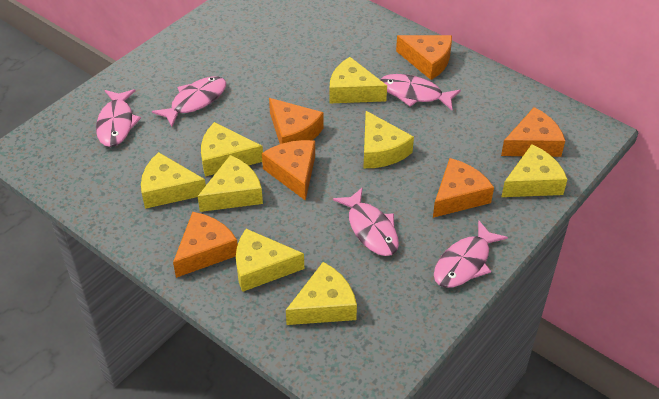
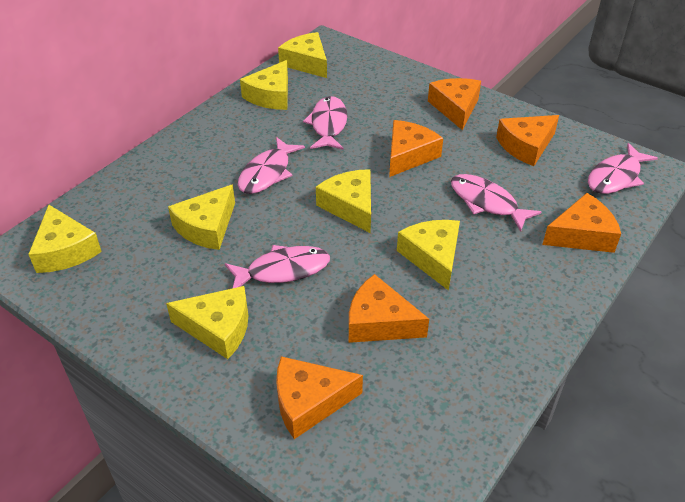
yellow cheese: 8 -> 7

